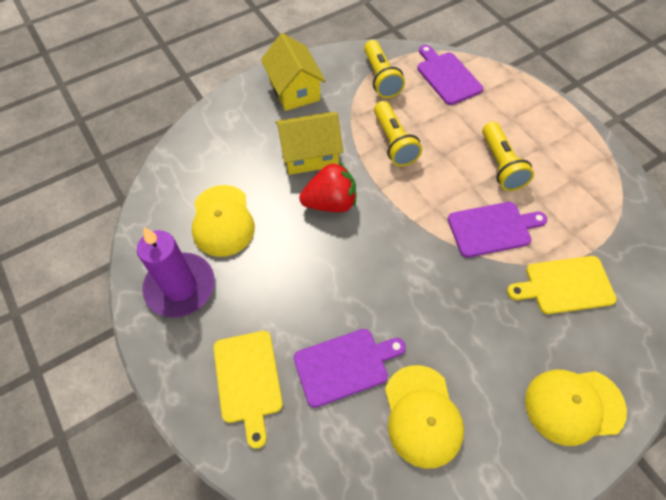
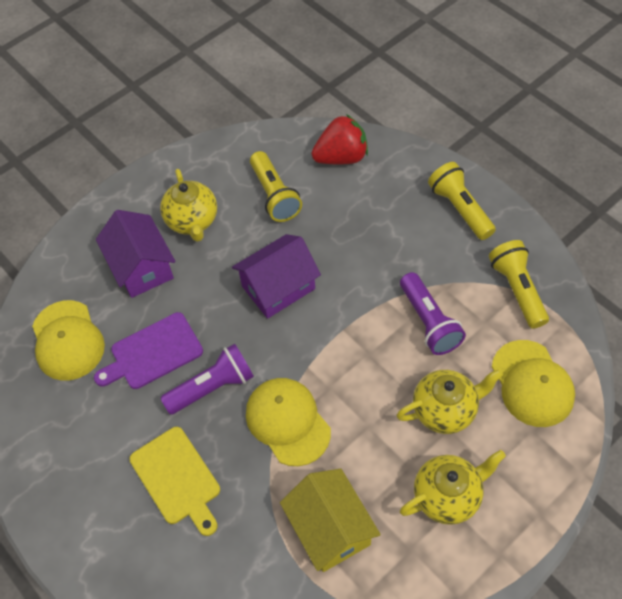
purple candle: 1 -> 0
purple cutting board: 3 -> 1
purple flashlight: 0 -> 2
purple house: 0 -> 2
yellow cutting board: 2 -> 1
yellow house: 2 -> 1
yellow teapot: 0 -> 3

